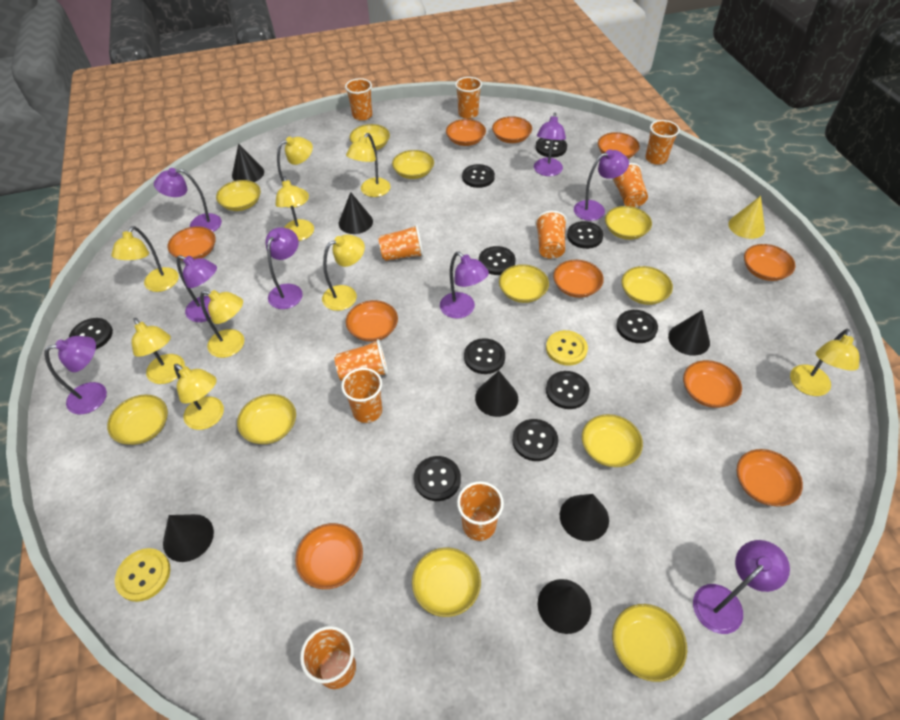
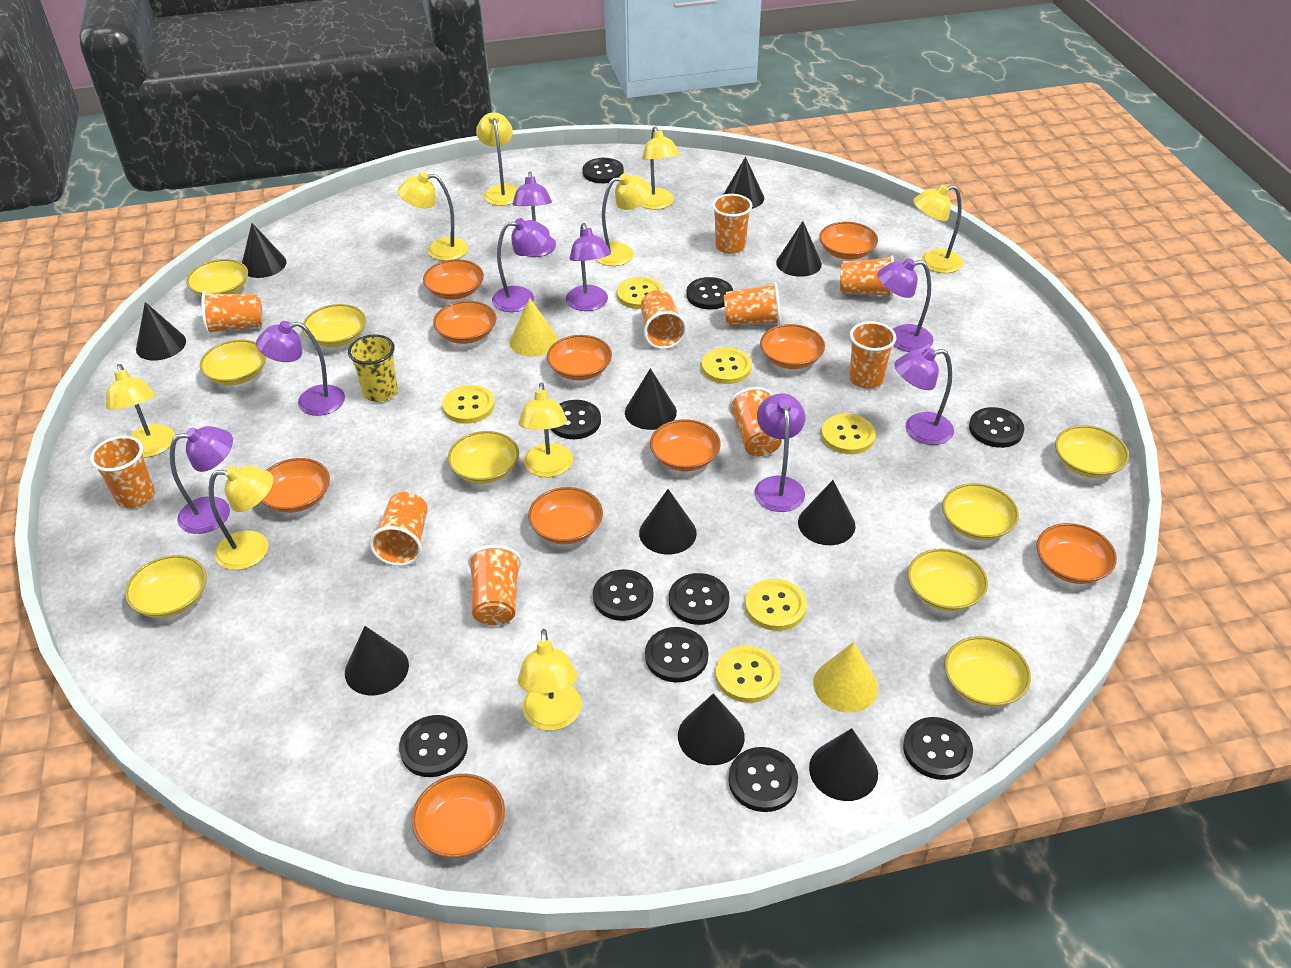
black cone: 7 -> 10
yellow bowl: 11 -> 9
yellow button: 2 -> 6
yellow cone: 1 -> 2
yellow cup: 0 -> 1

